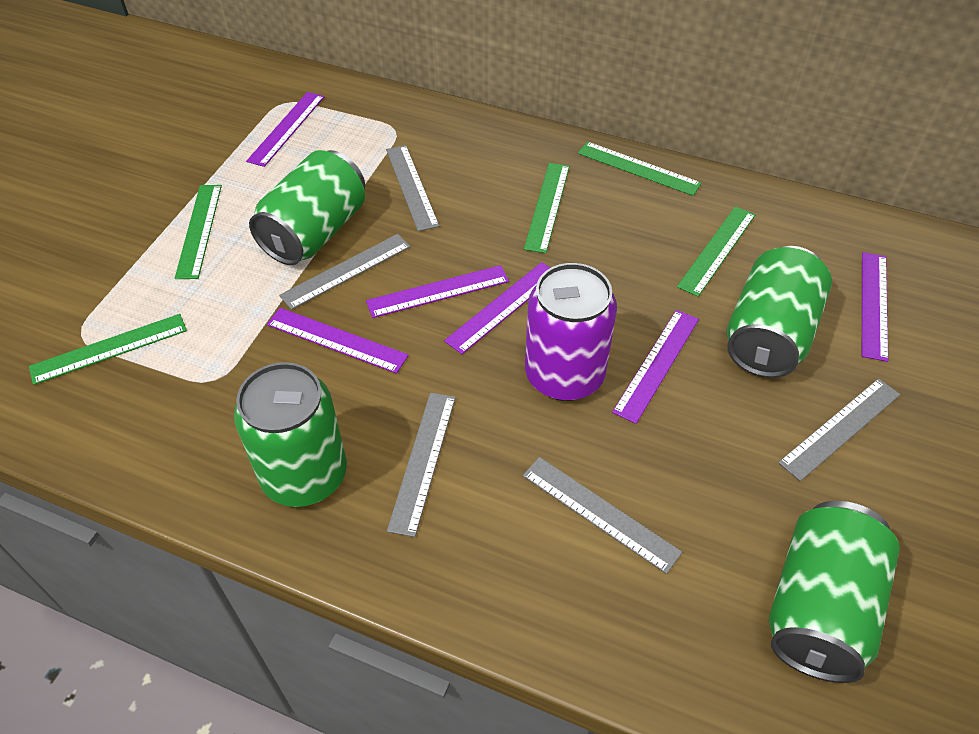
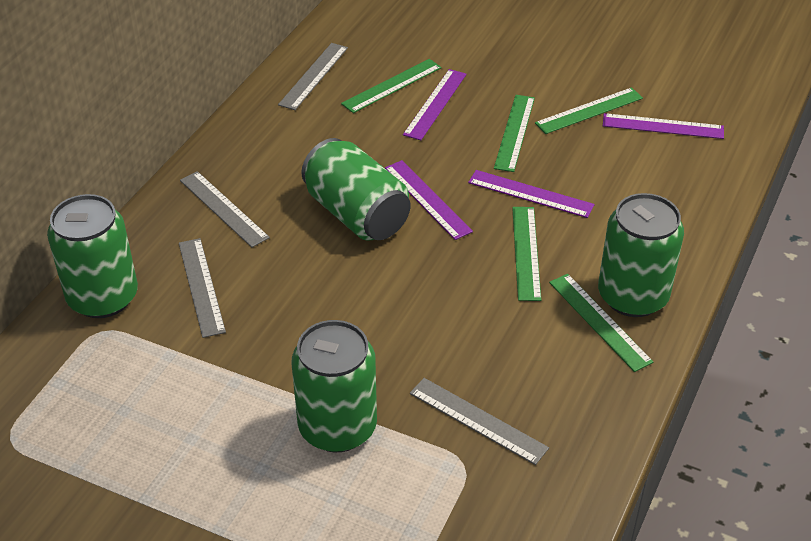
grey ruler: 5 -> 4
purple can: 1 -> 0
purple ruler: 6 -> 4

